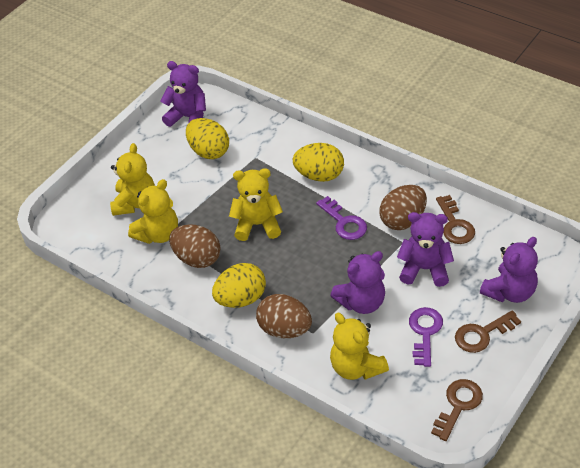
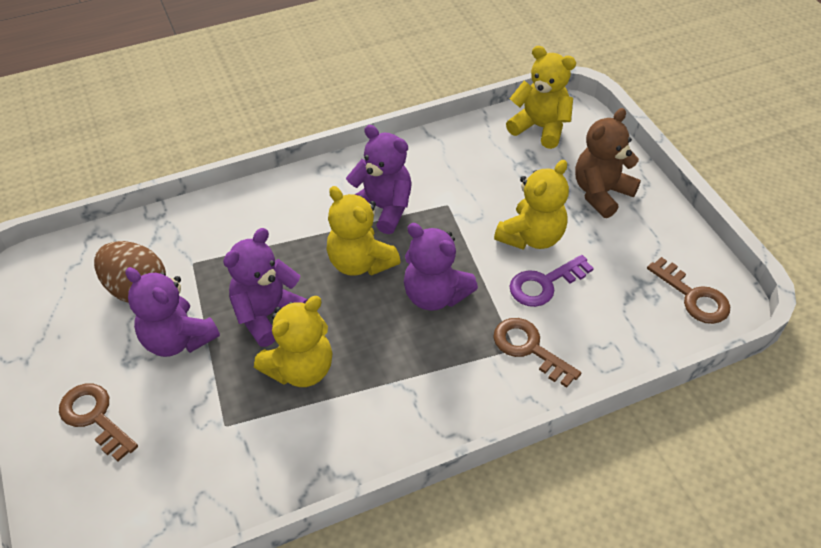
brown egg: 3 -> 1
brown teddy bear: 0 -> 1
purple key: 2 -> 1
yellow egg: 3 -> 0

